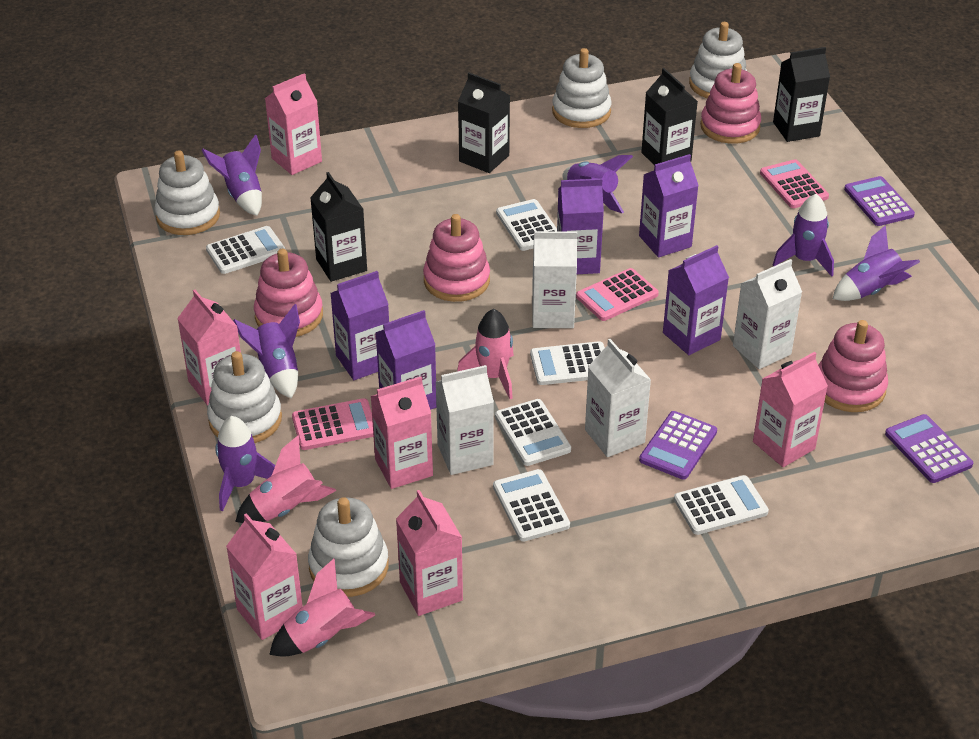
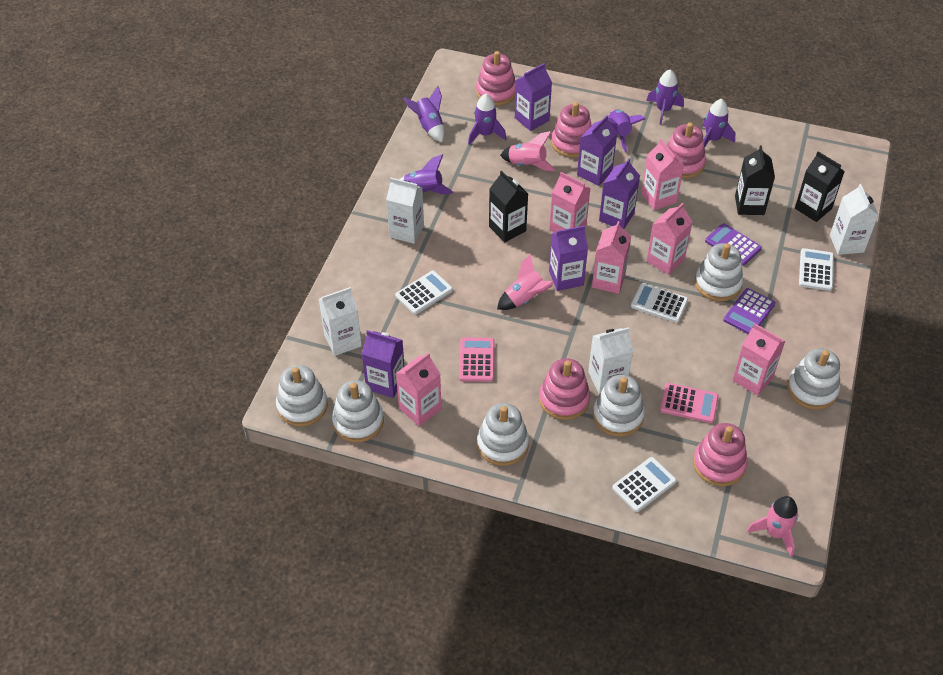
black carton: 4 -> 3
pink calculator: 3 -> 2
pink stacking toy: 4 -> 5
purple calculator: 3 -> 2
white calculator: 6 -> 4
white stacking toy: 5 -> 6

